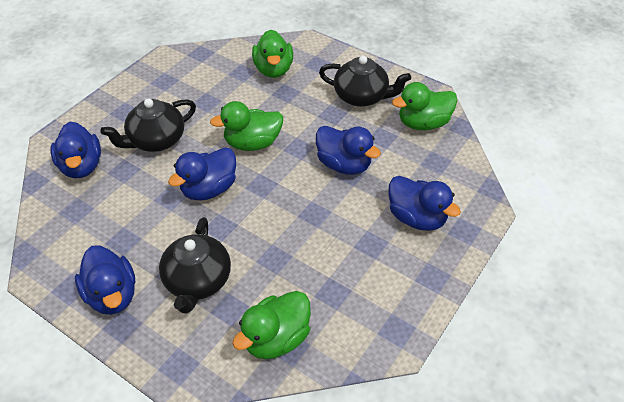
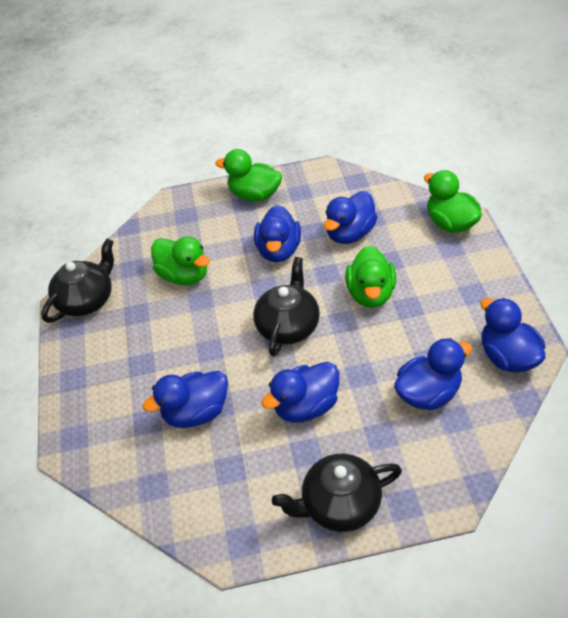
blue duck: 5 -> 6

